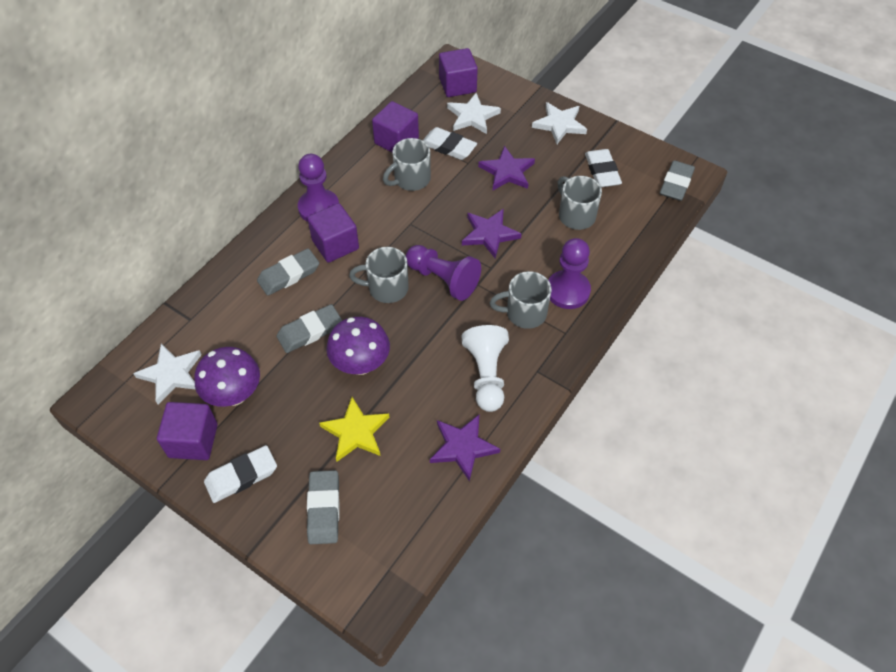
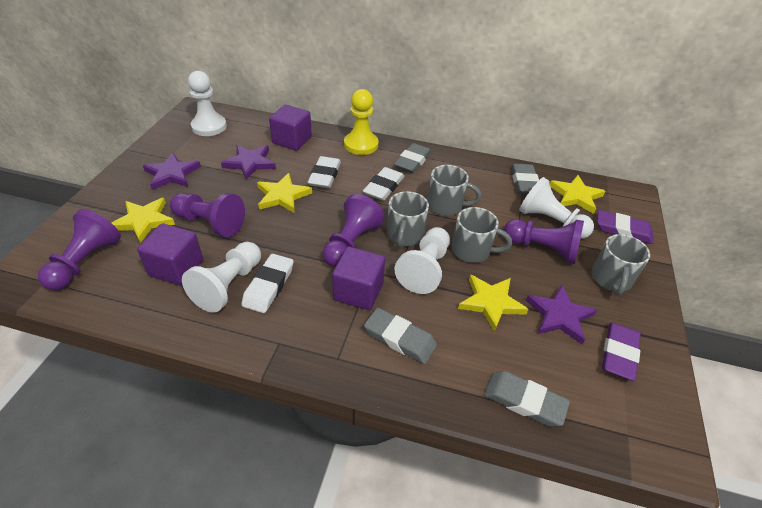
purple cube: 4 -> 3
purple eraser: 0 -> 2
purple mushroom: 2 -> 0
purple pawn: 3 -> 4
white pawn: 1 -> 4
white star: 3 -> 0
yellow pawn: 0 -> 1
yellow star: 1 -> 4

